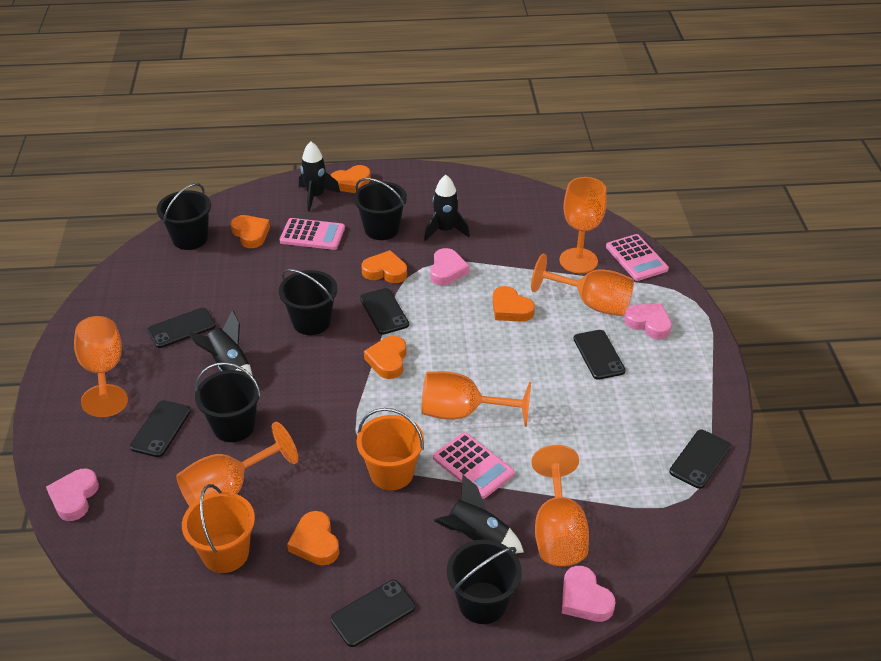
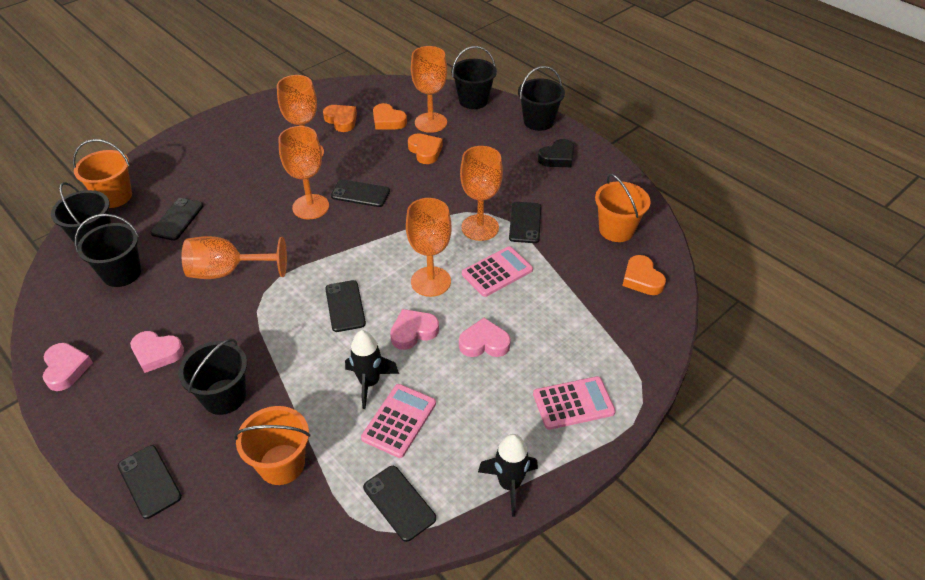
black heart: 0 -> 1
black rocket: 4 -> 2
orange bucket: 2 -> 3
orange heart: 6 -> 4

